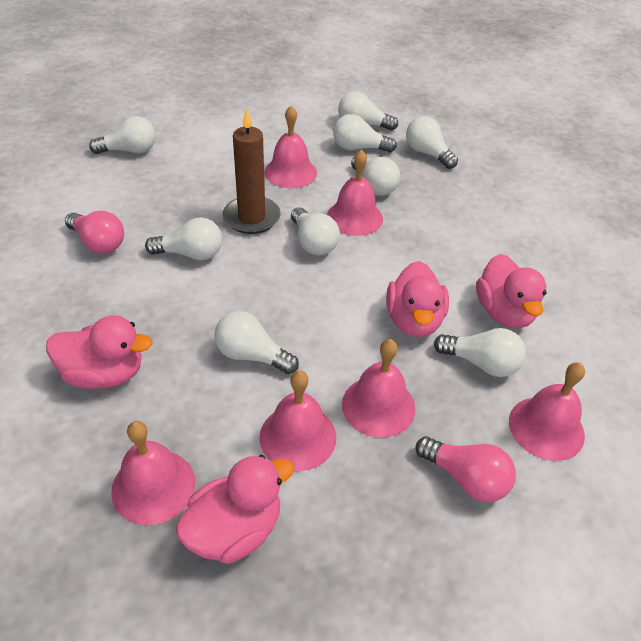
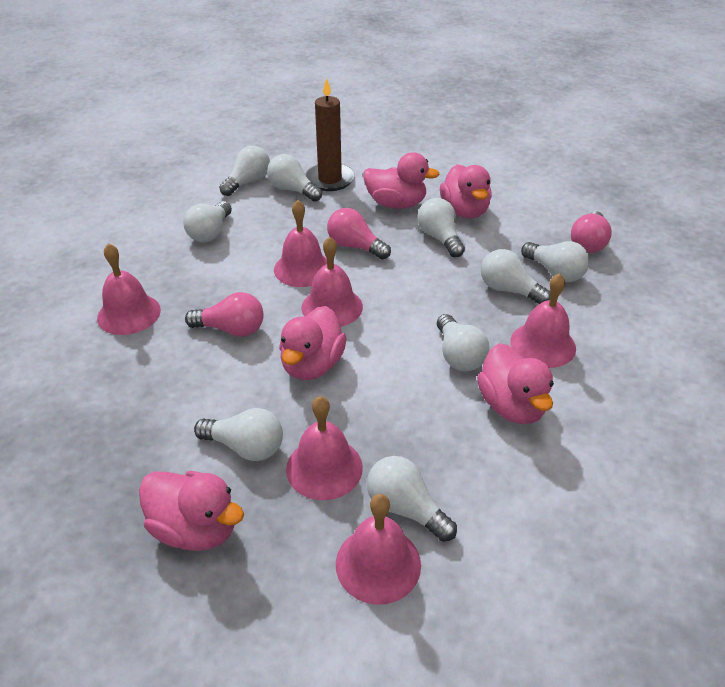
pink duck: 4 -> 5
pink light bulb: 2 -> 3

